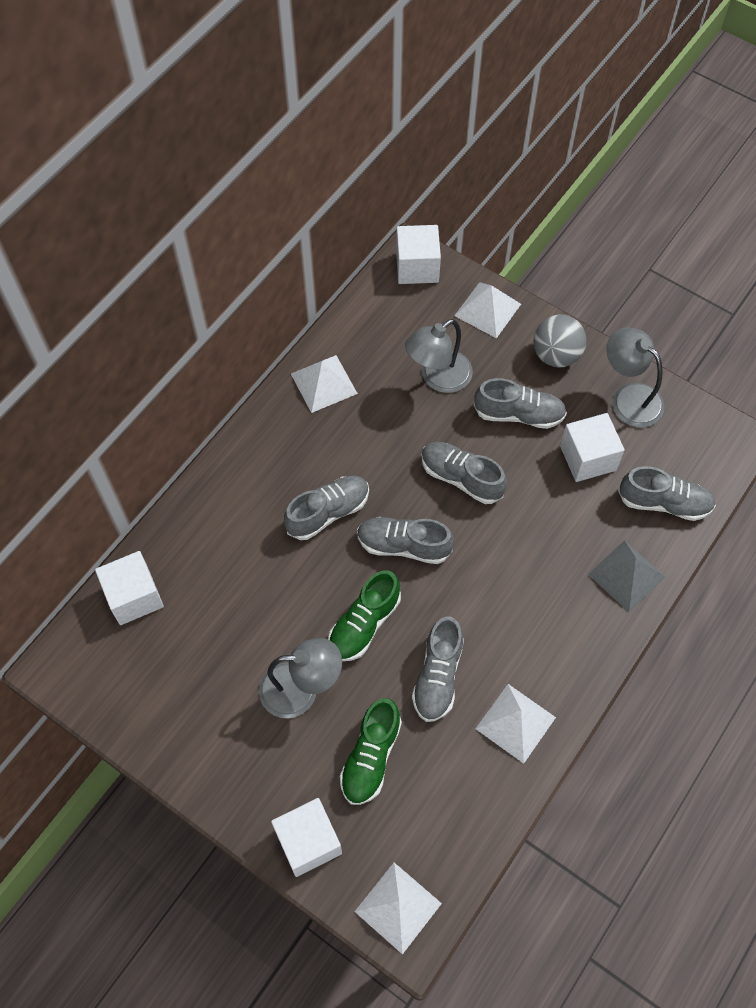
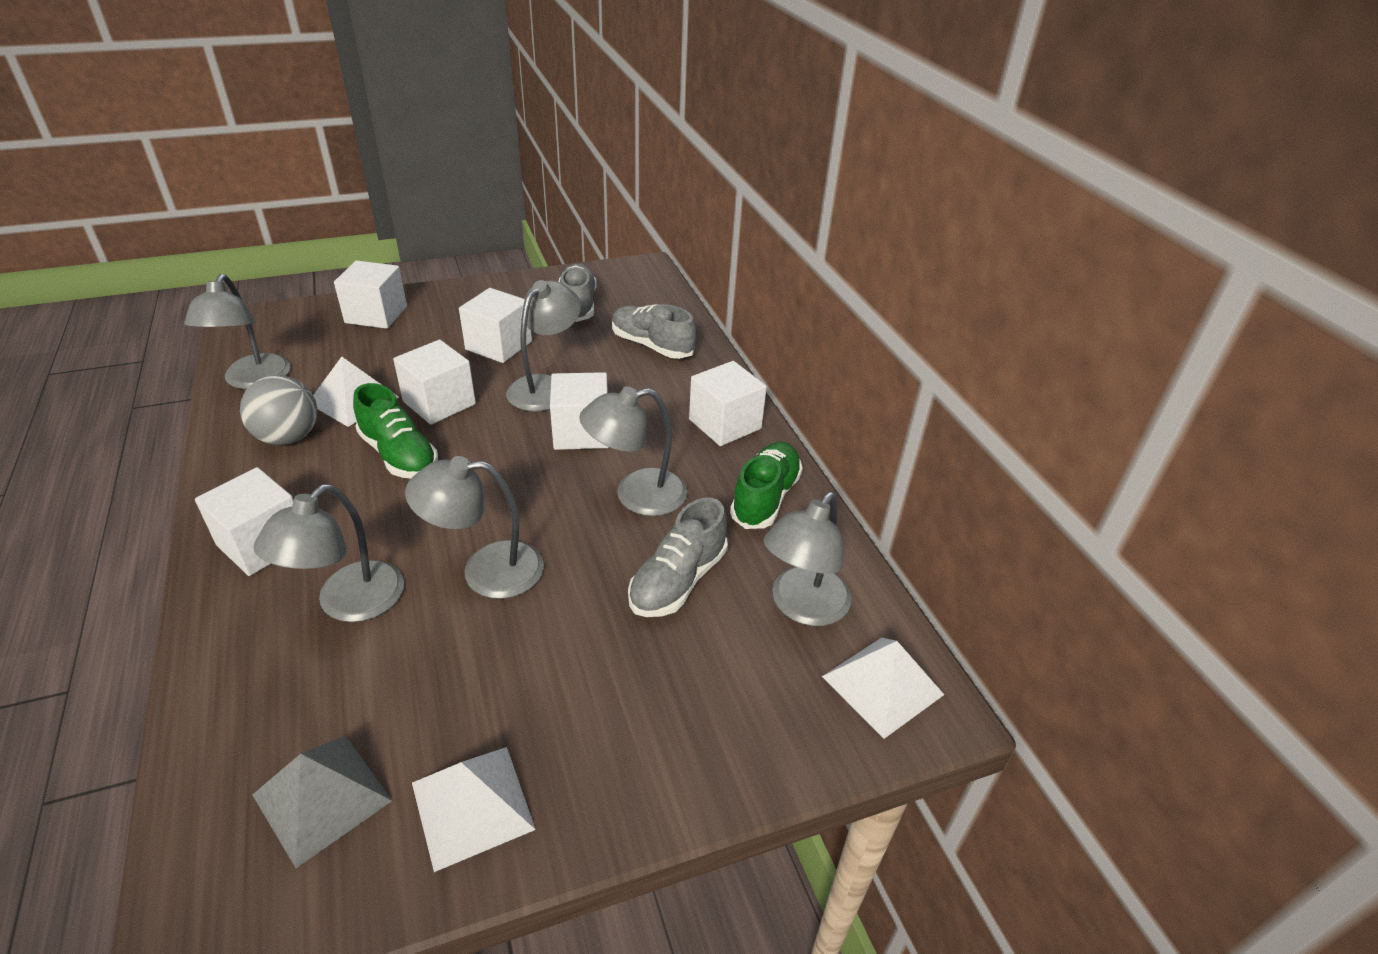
grey lamp: 3 -> 6
grey shoe: 6 -> 3
white cube: 4 -> 6
white pyramid: 4 -> 3

